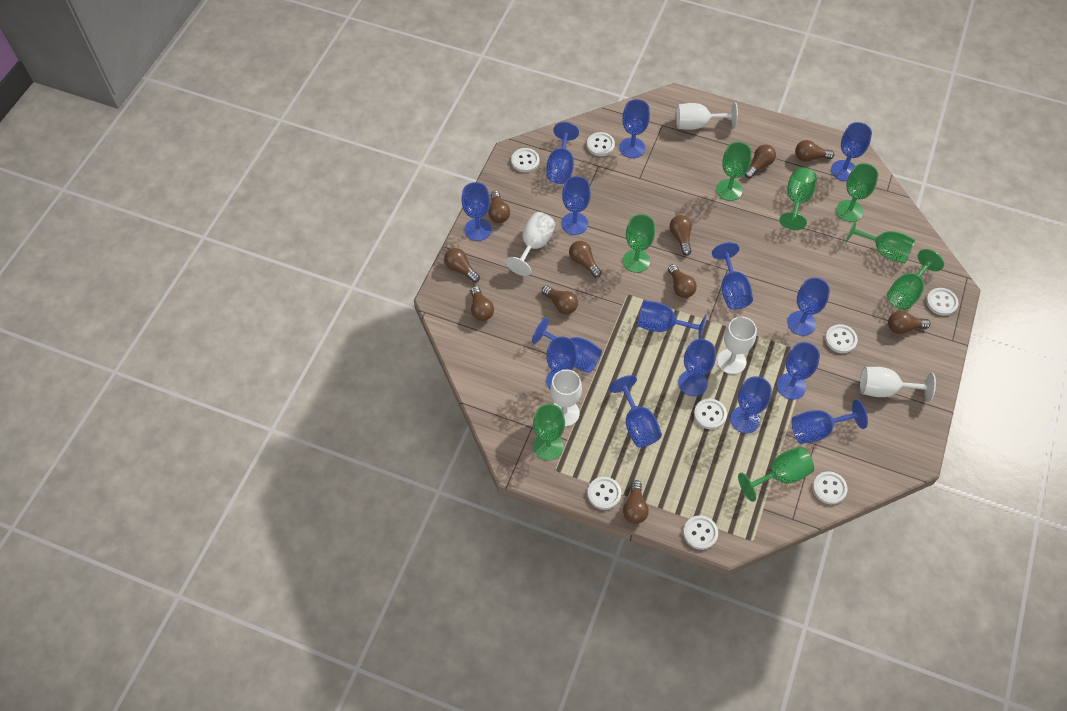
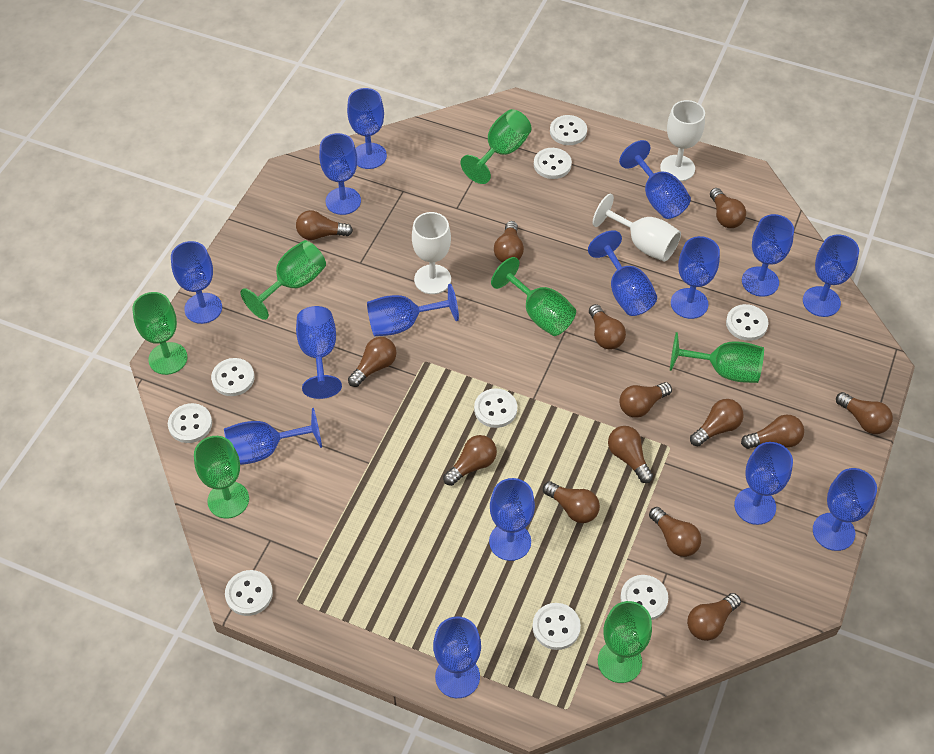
brown light bulb: 11 -> 14
green goblet: 8 -> 7
white button: 8 -> 9
white goblet: 5 -> 3

